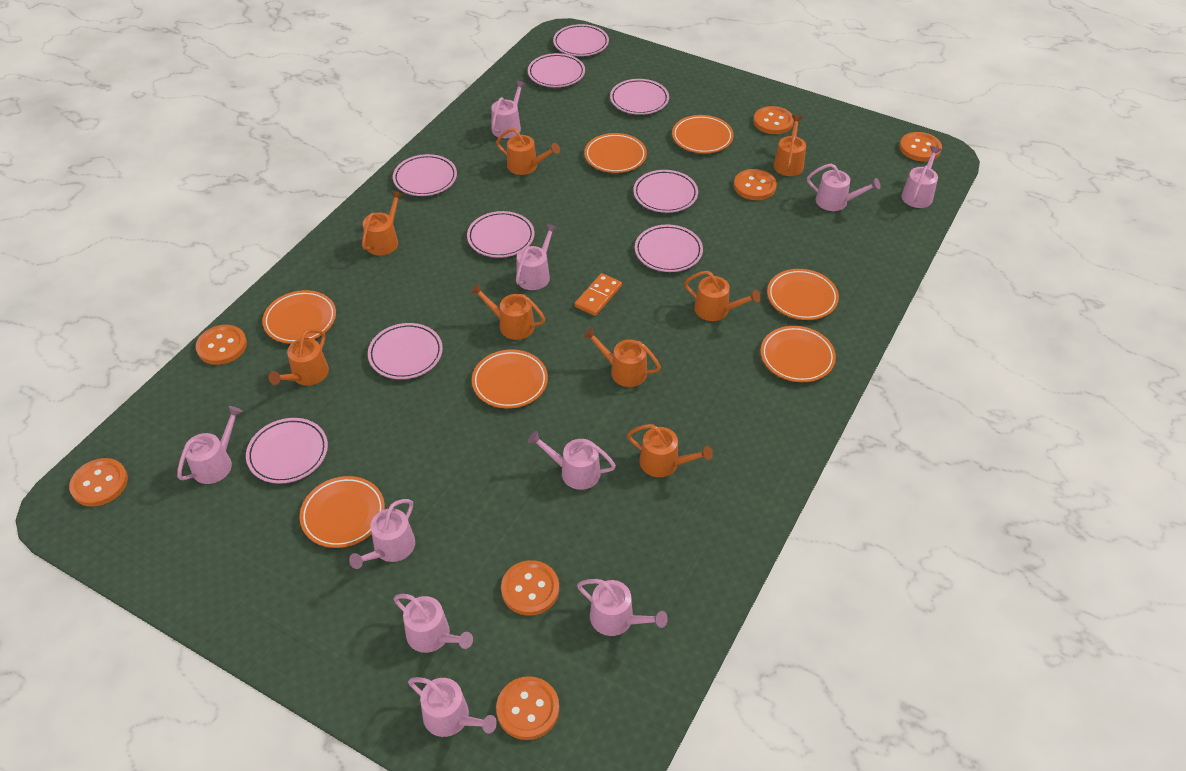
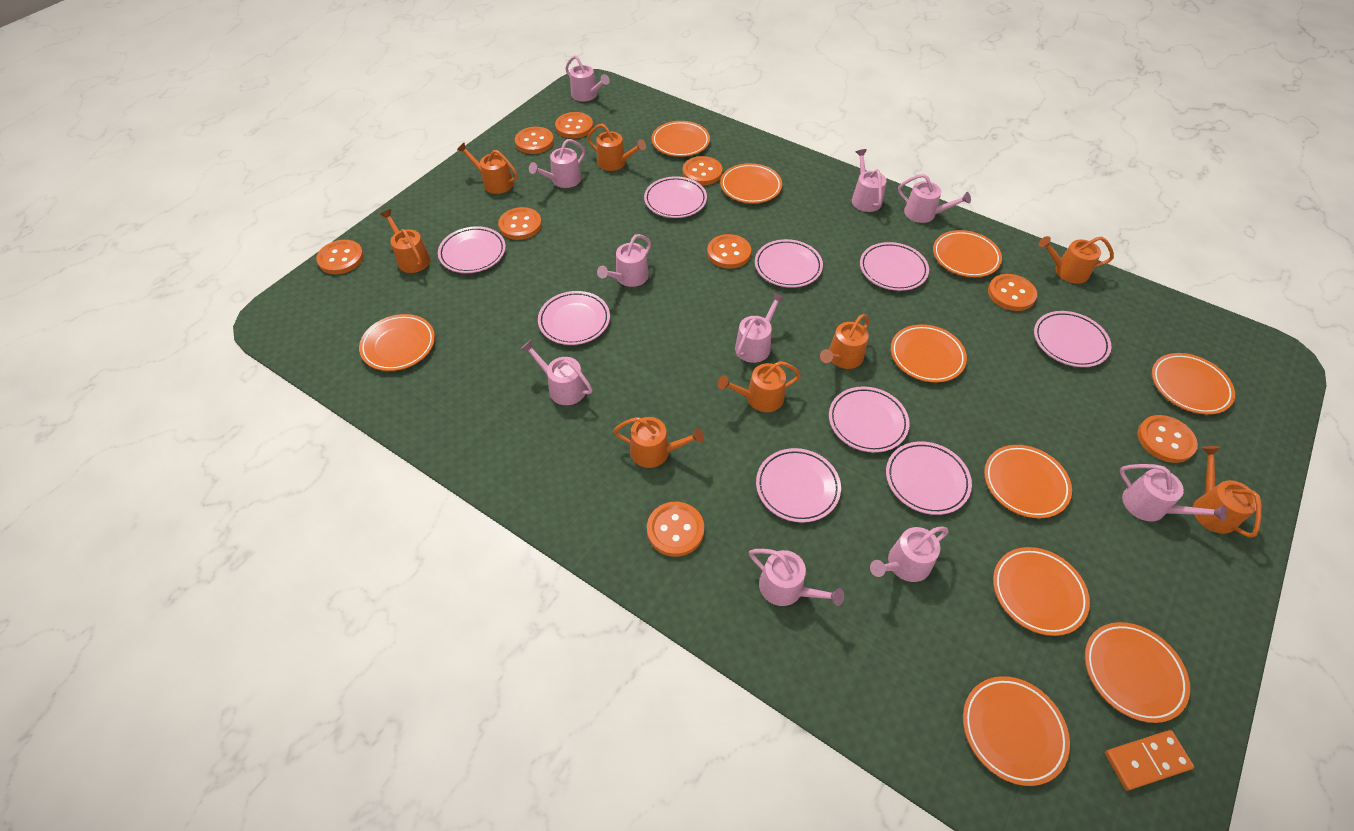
orange button: 7 -> 9
orange plate: 7 -> 10

